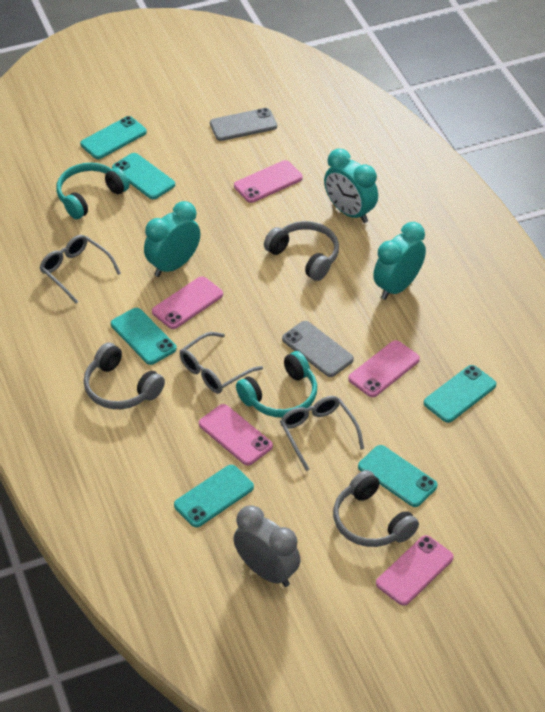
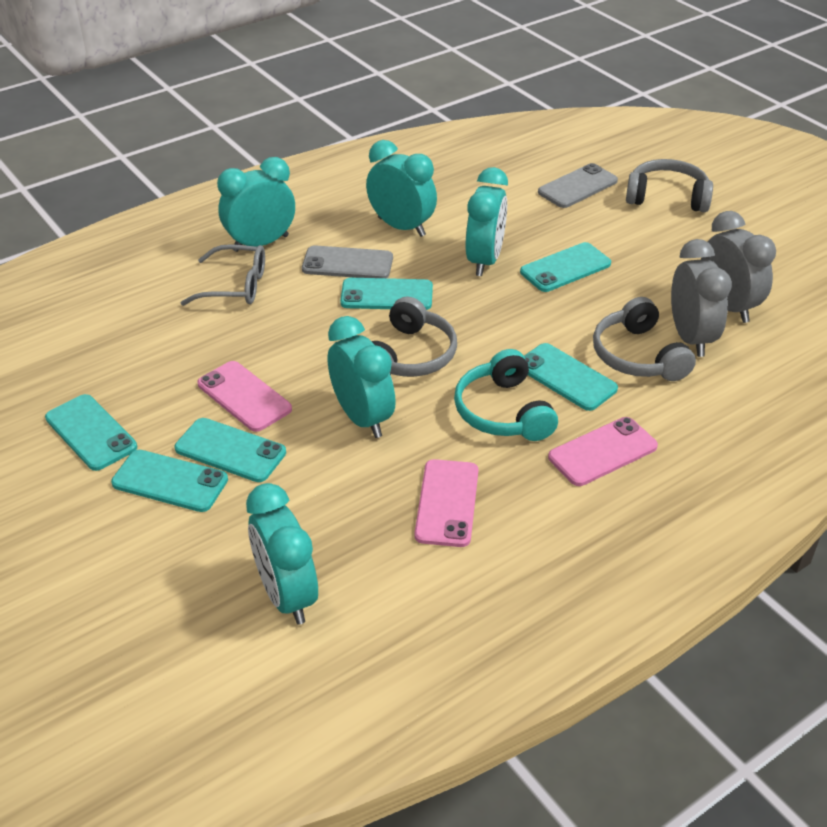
grey clock: 1 -> 2
grey glasses: 3 -> 1
pink phone: 5 -> 3
turquoise clock: 3 -> 5
turquoise headphones: 2 -> 1

